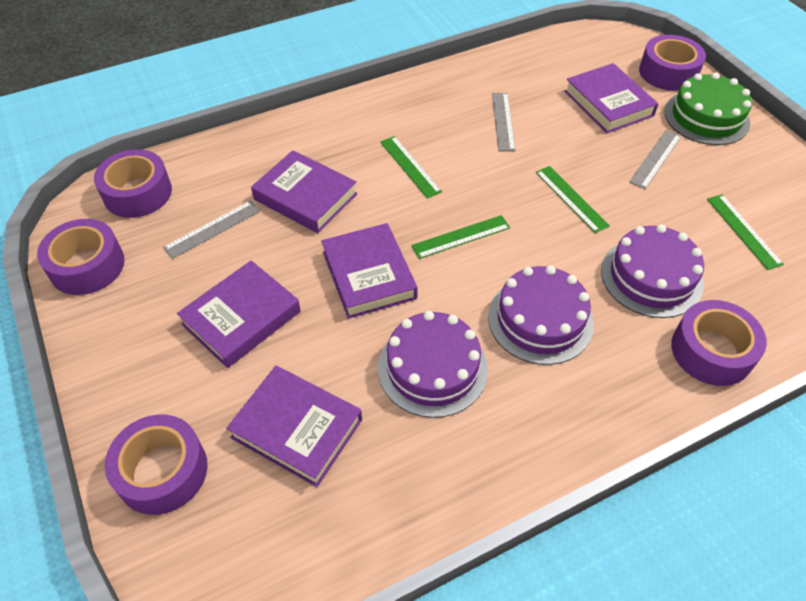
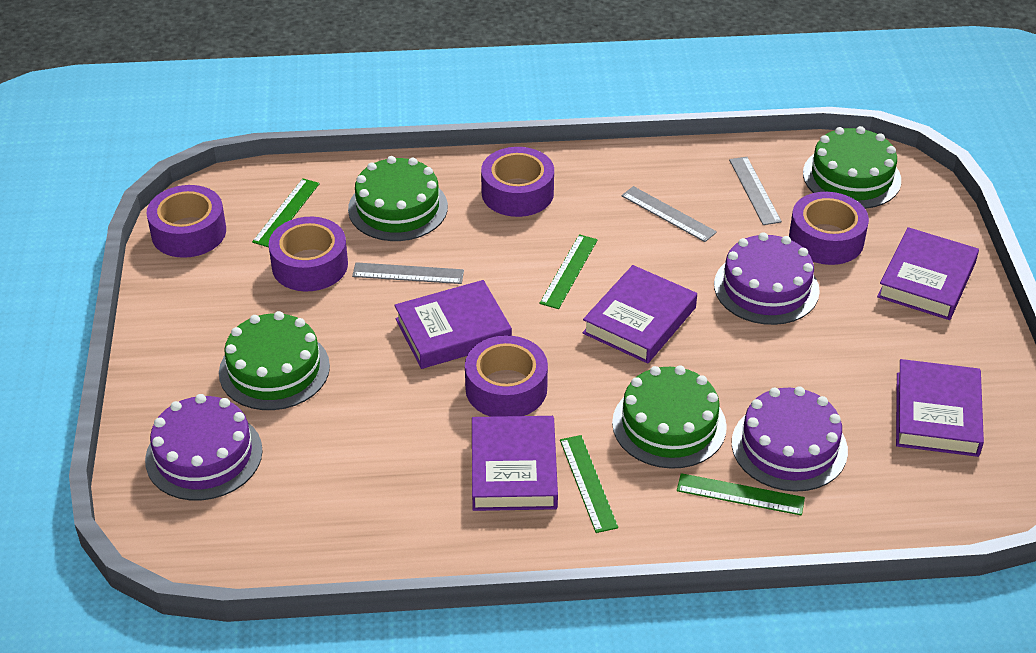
green cake: 1 -> 4

